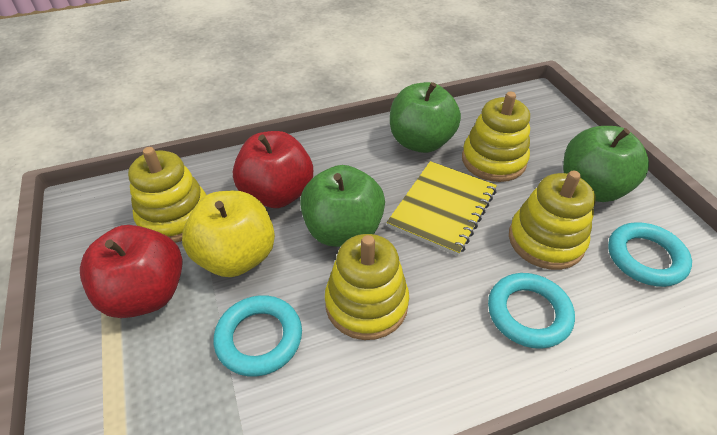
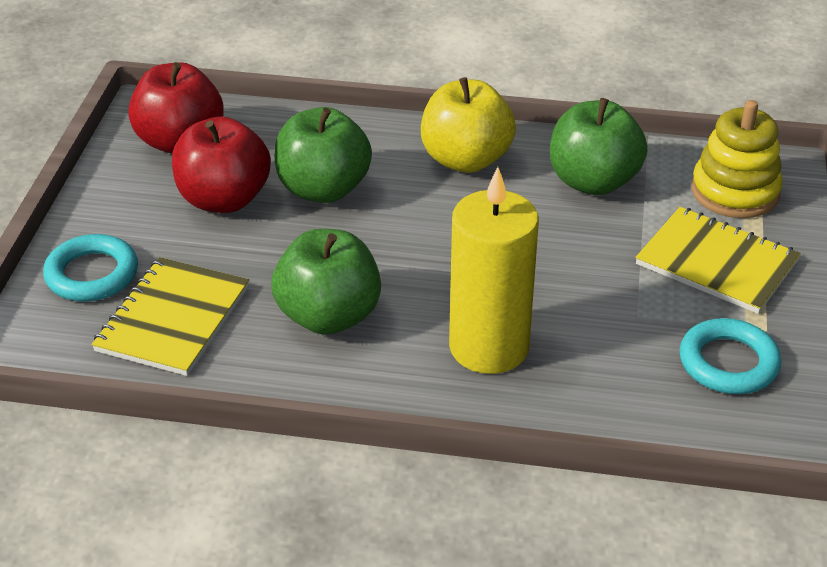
turquoise ring: 3 -> 2
yellow candle: 0 -> 1
yellow notebook: 1 -> 2
yellow stacking toy: 4 -> 1

